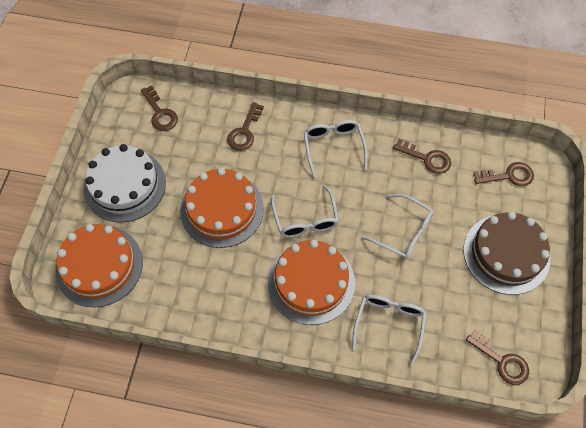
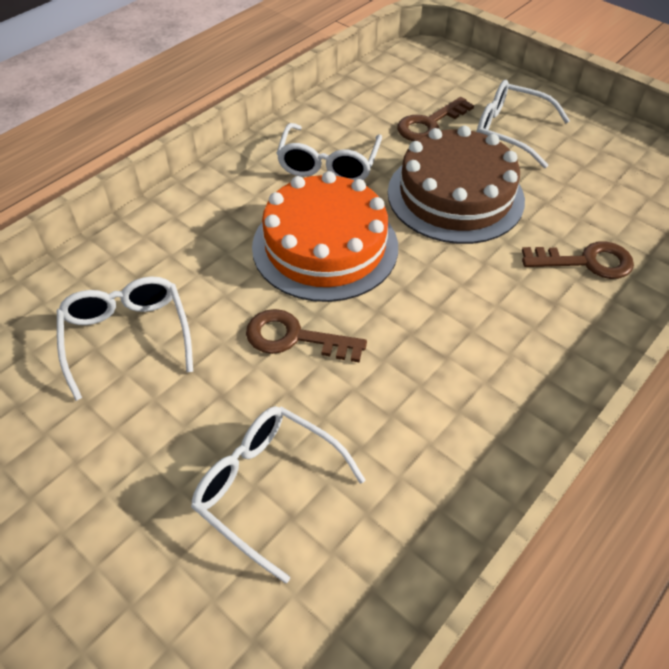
brown key: 5 -> 3
orange cake: 3 -> 1
white cake: 1 -> 0

